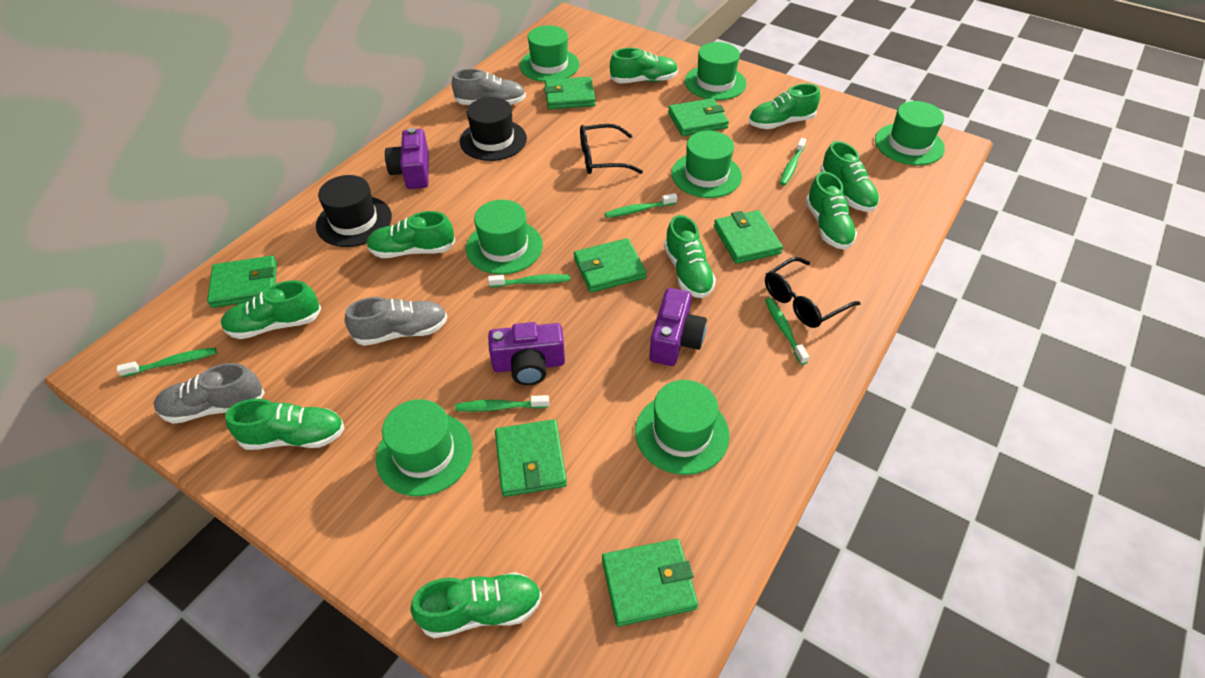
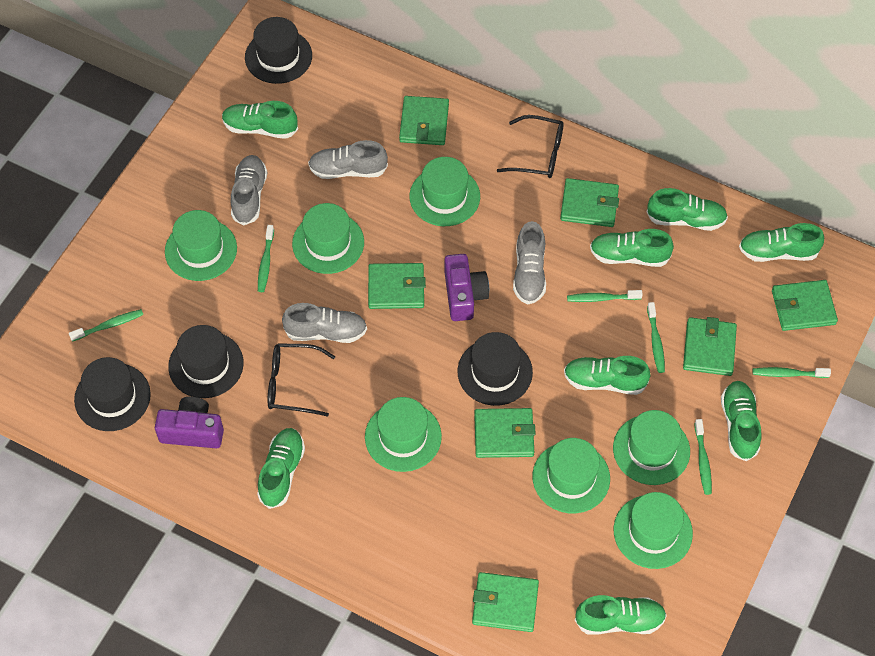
black hat: 2 -> 4
green shoe: 9 -> 8
grey shoe: 3 -> 4
purple camera: 3 -> 2

